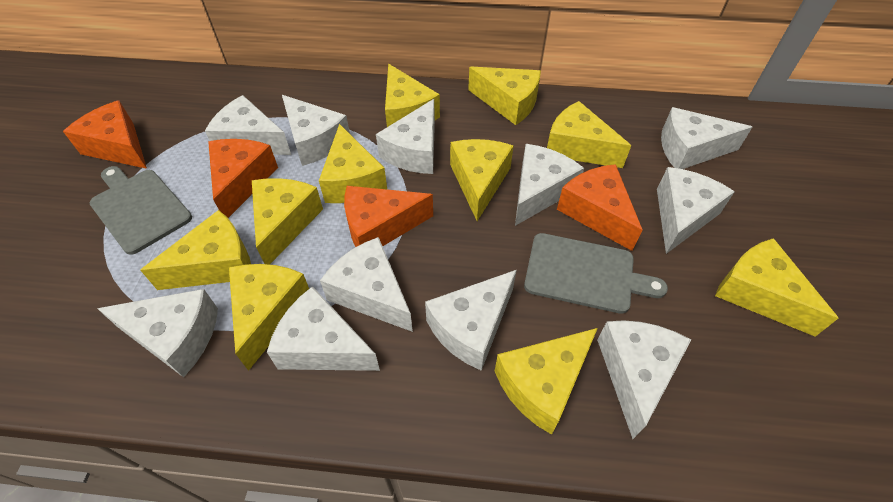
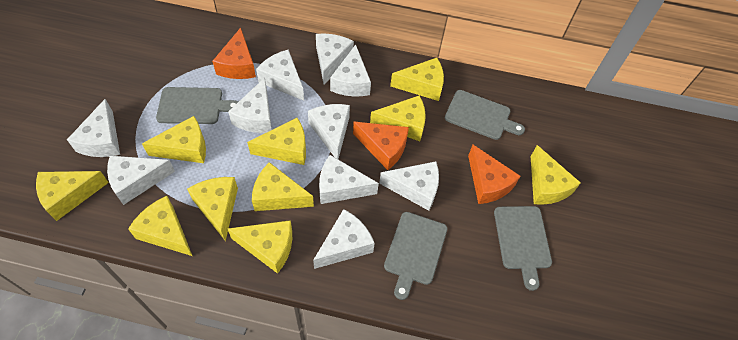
grey cutting board: 2 -> 4
orange cheese: 4 -> 3
white cheese: 11 -> 10

